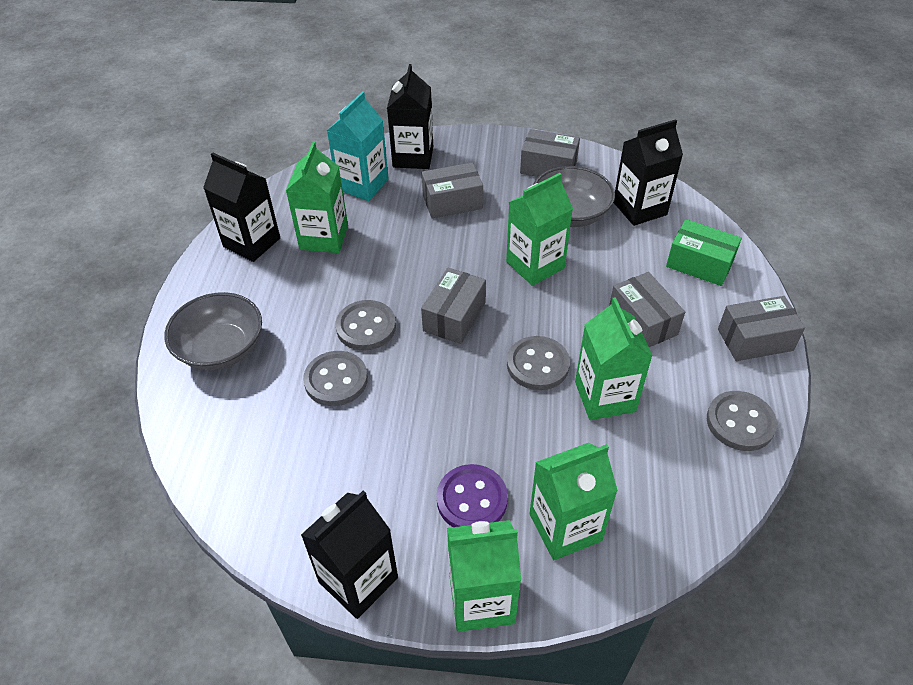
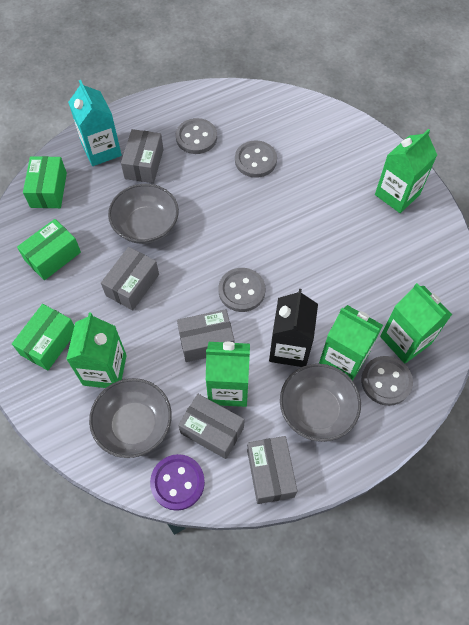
black carton: 4 -> 1
green box: 1 -> 3
grey bowl: 2 -> 3

